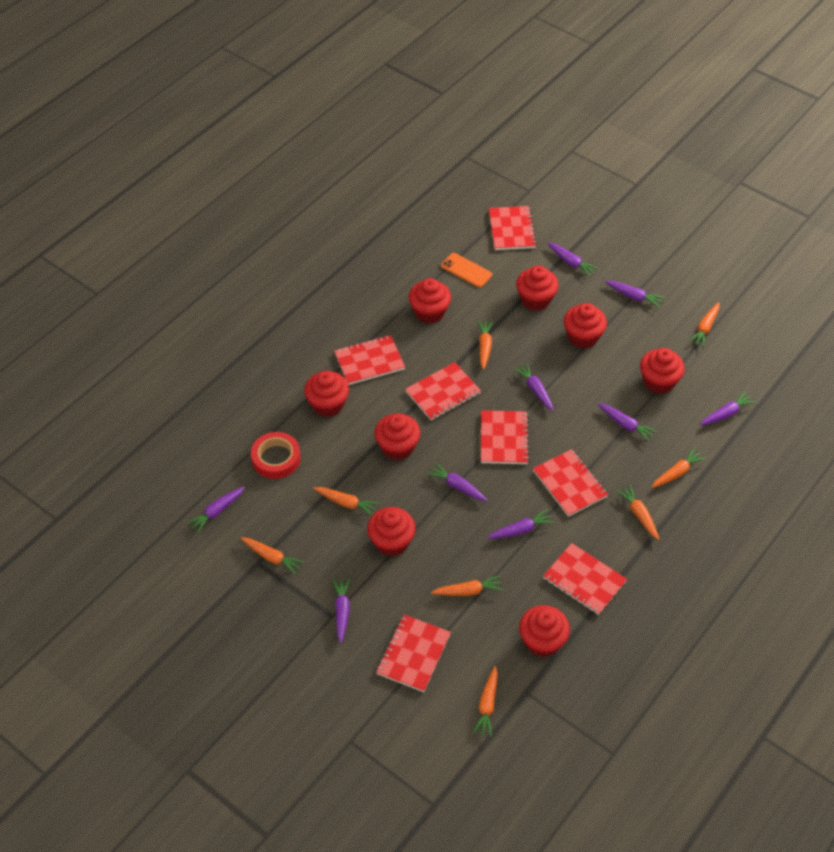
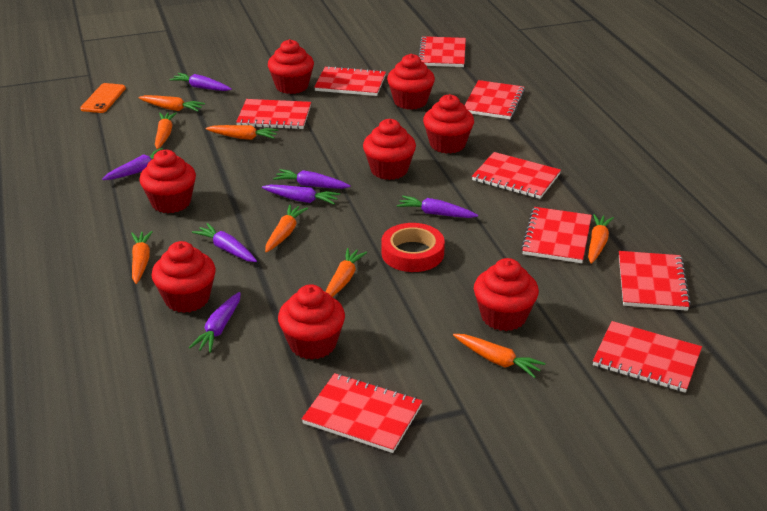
purple carrot: 9 -> 7
red notebook: 7 -> 9

